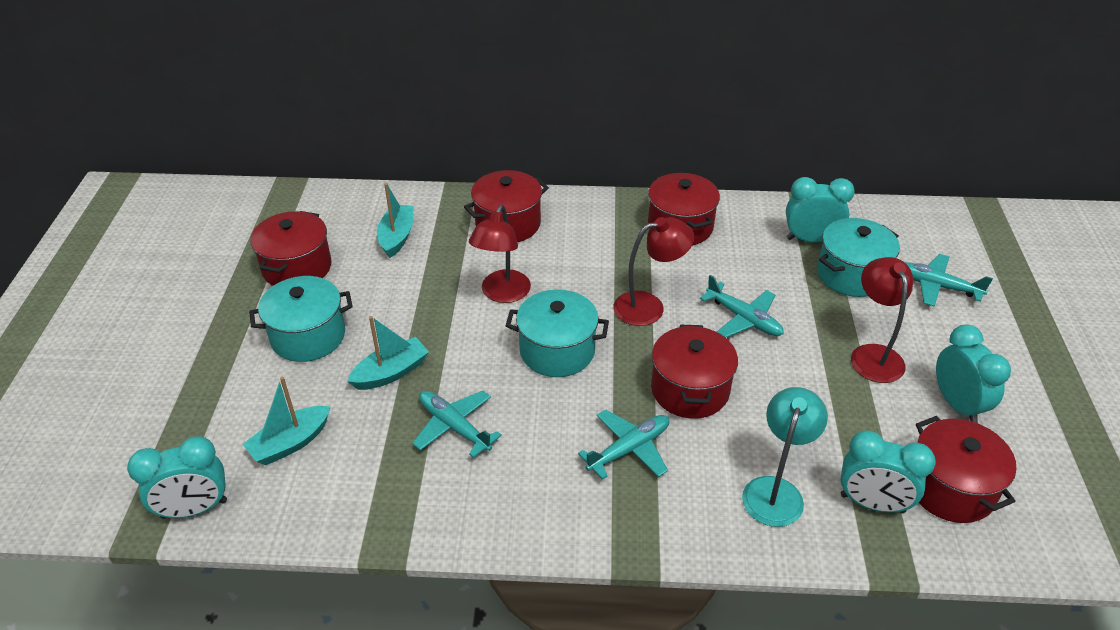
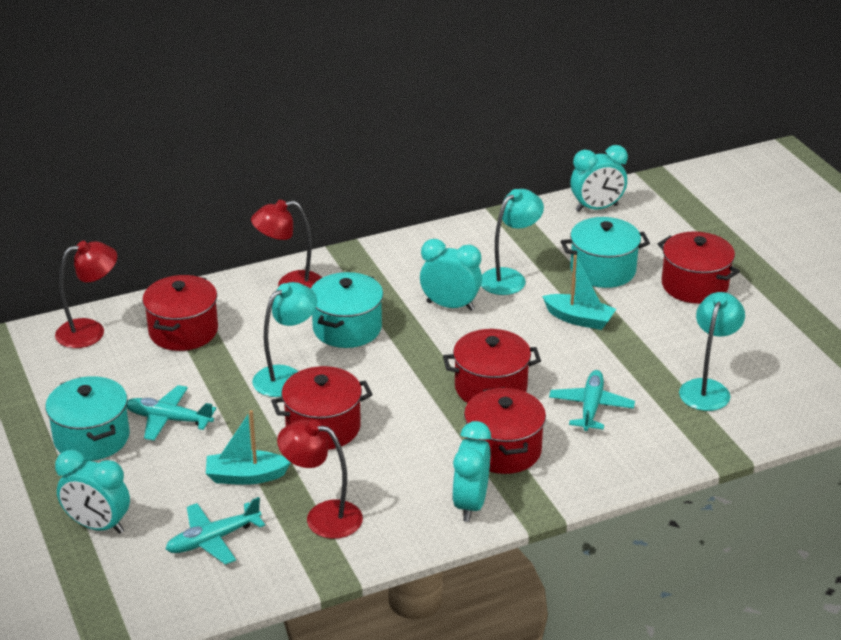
turquoise boat: 3 -> 2
turquoise lamp: 1 -> 3
turquoise plane: 4 -> 3

